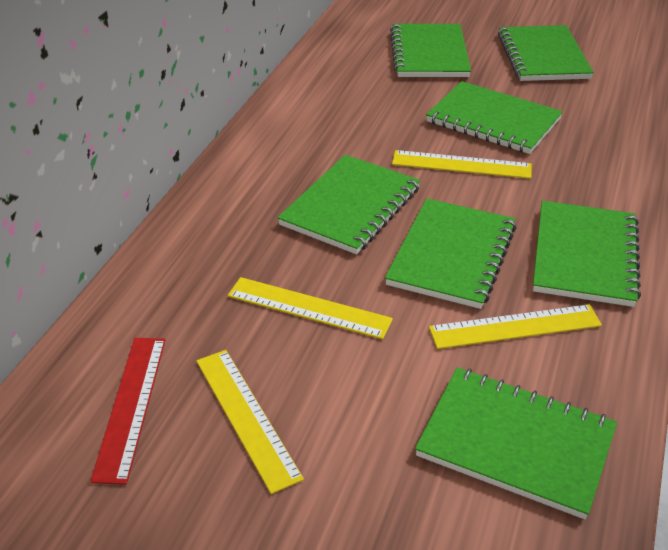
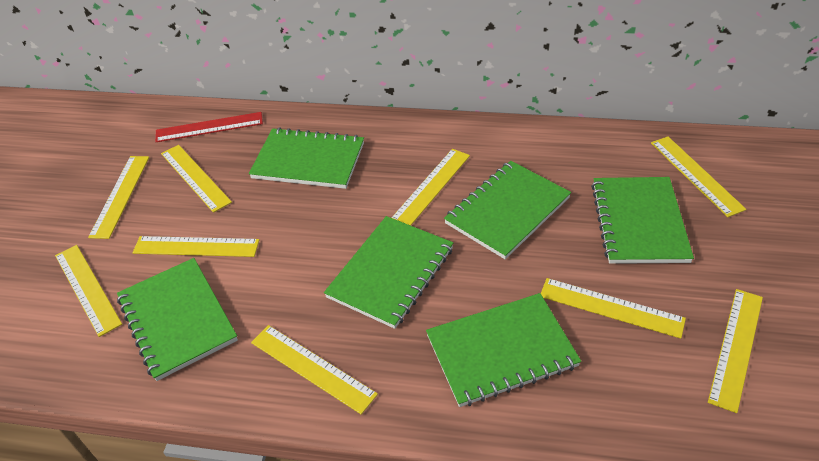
green notebook: 7 -> 6
yellow ruler: 4 -> 9

